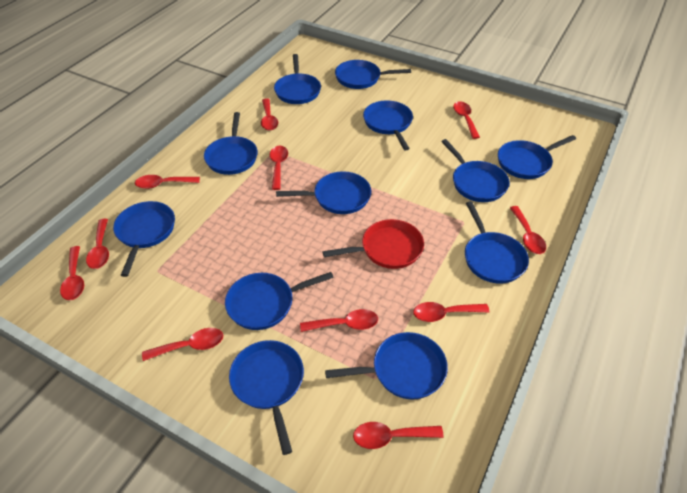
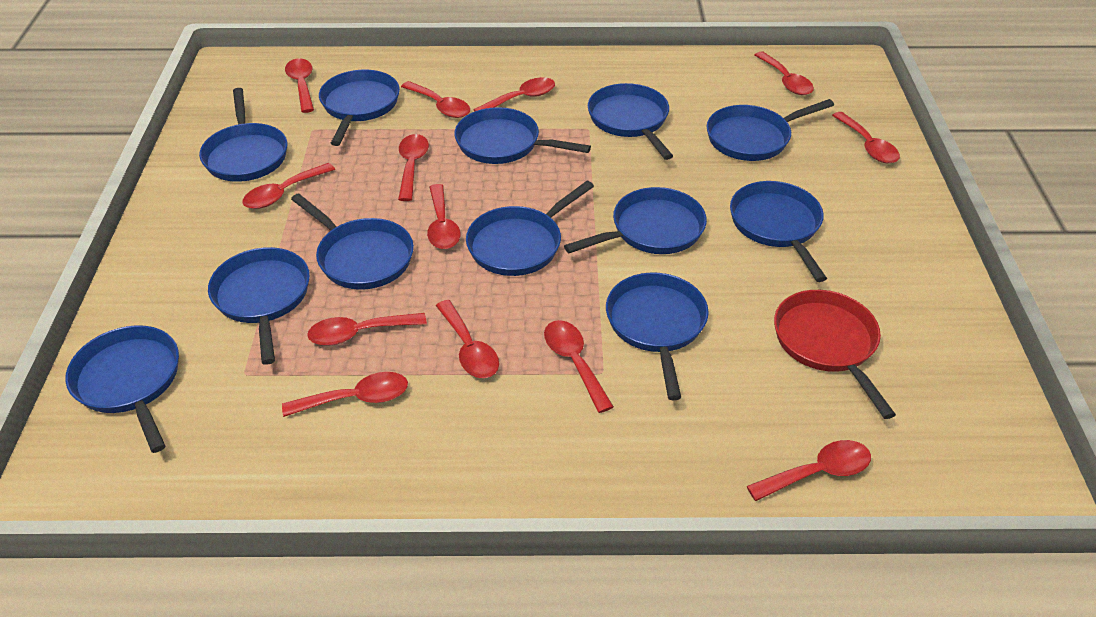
red spoon: 11 -> 13

